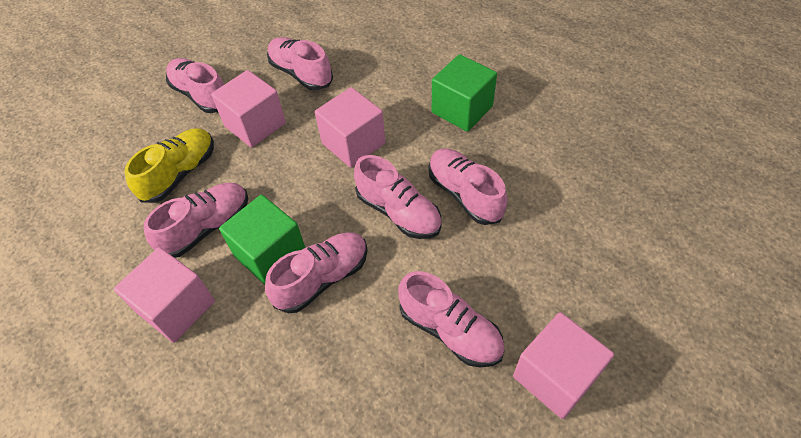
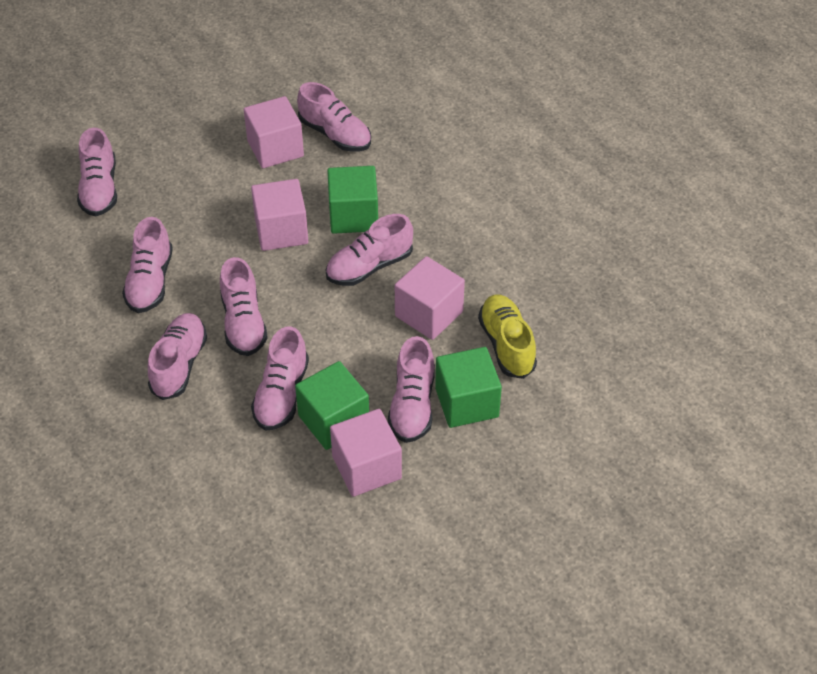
green cube: 2 -> 3
pink shoe: 7 -> 8

